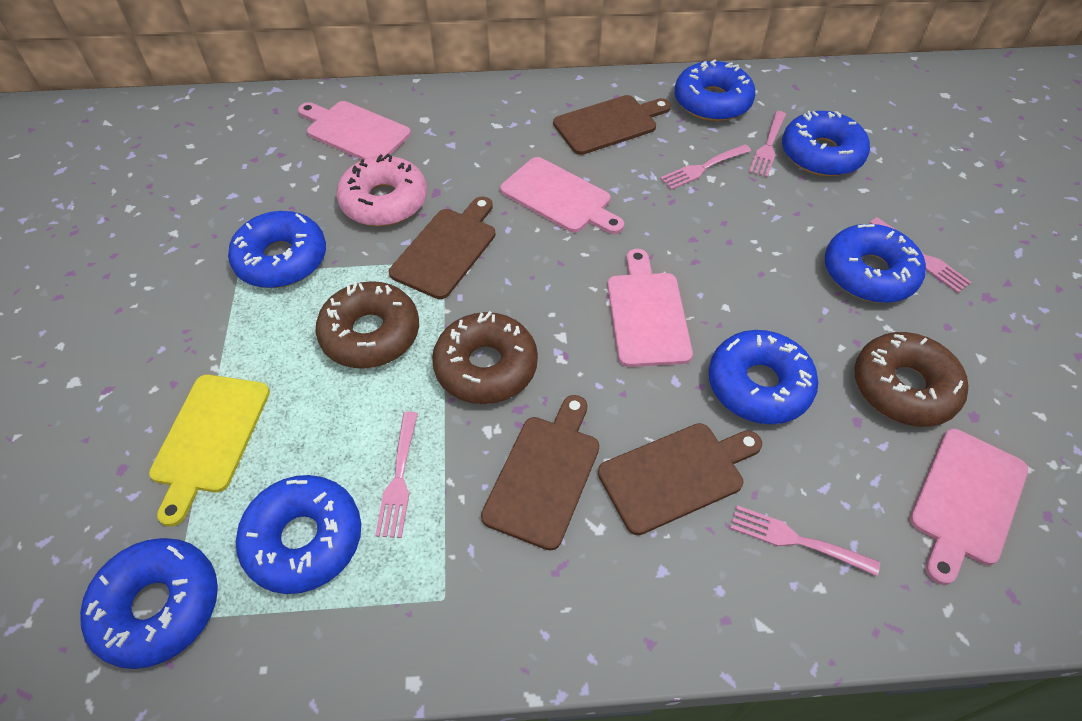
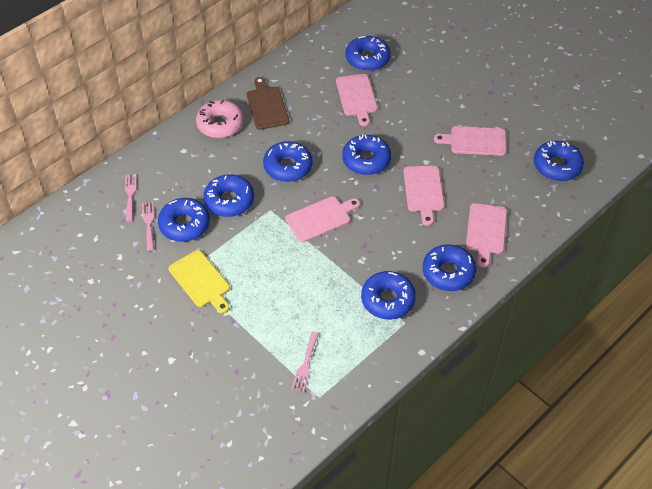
blue donut: 7 -> 8
brown cutting board: 4 -> 1
brown donut: 3 -> 0
pink cutting board: 4 -> 5
pink fork: 5 -> 3

